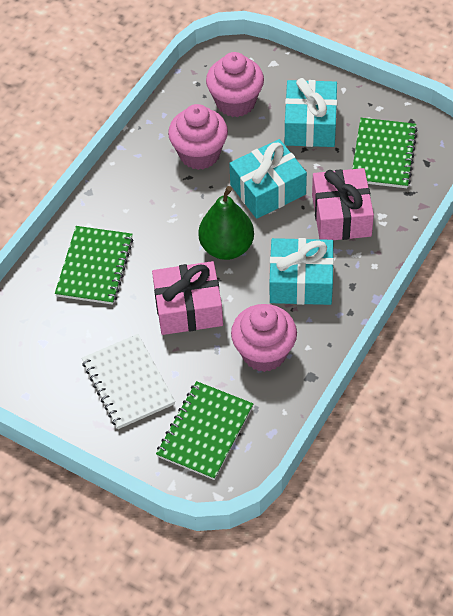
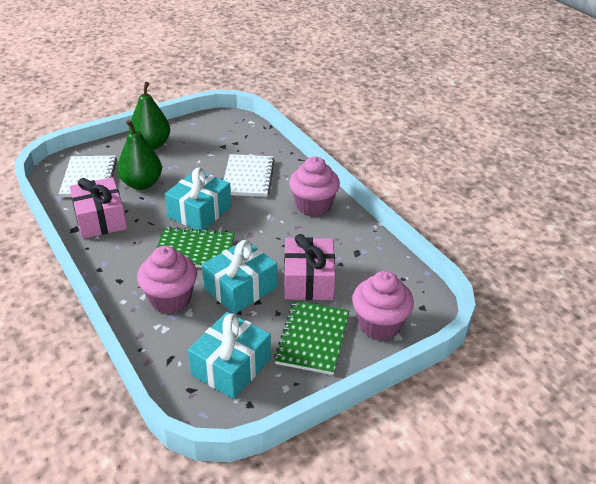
green notebook: 3 -> 2
green pear: 1 -> 2
white notebook: 1 -> 2

